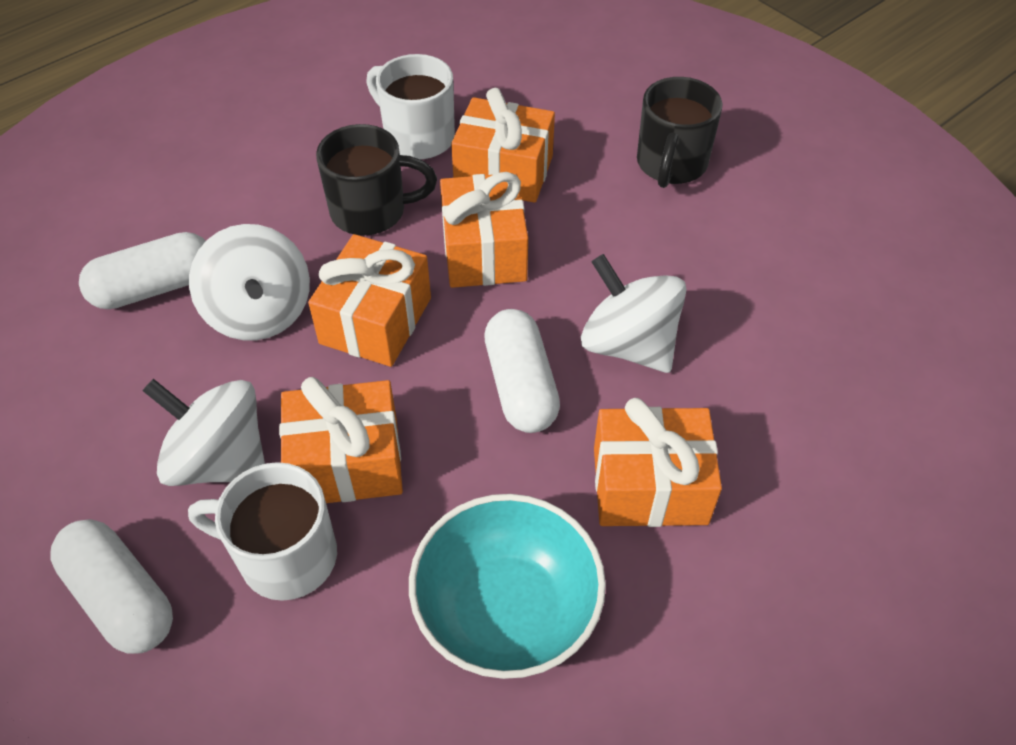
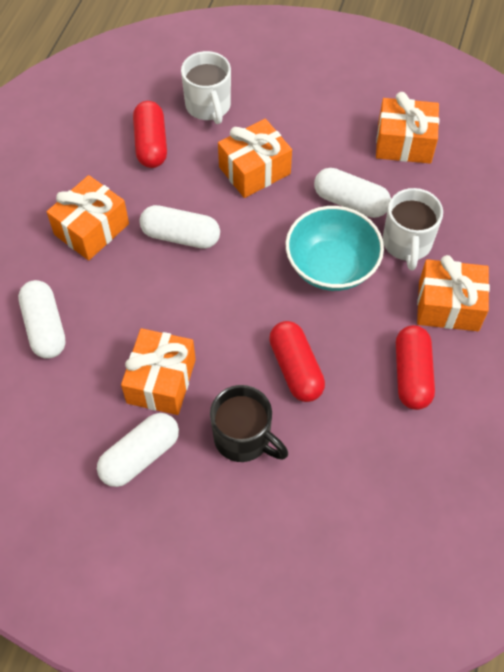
black mug: 2 -> 1
red capsule: 0 -> 3
white capsule: 3 -> 4
white spinning top: 3 -> 0

